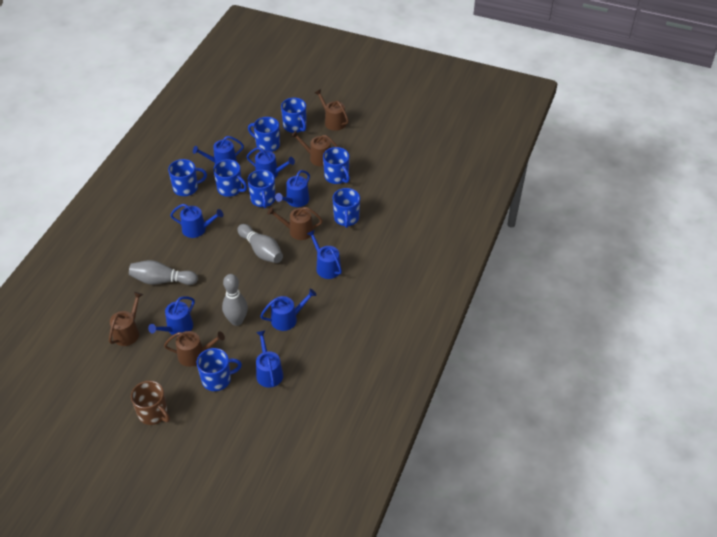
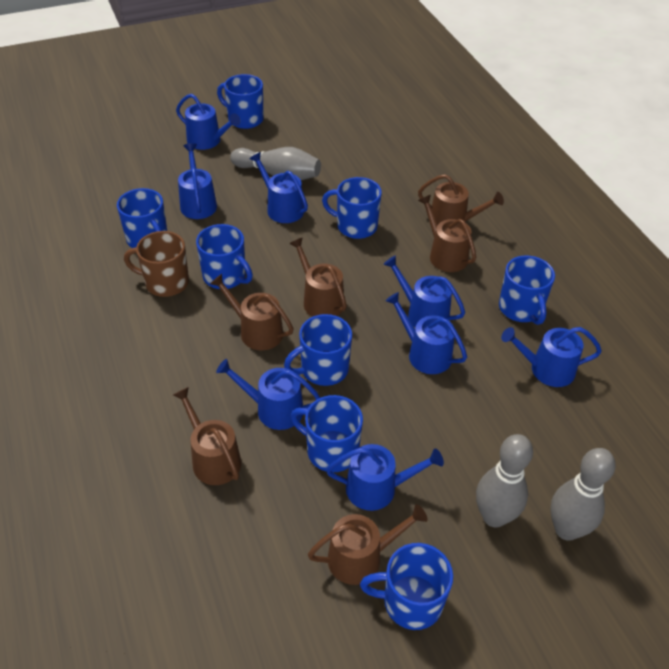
brown watering can: 5 -> 6

